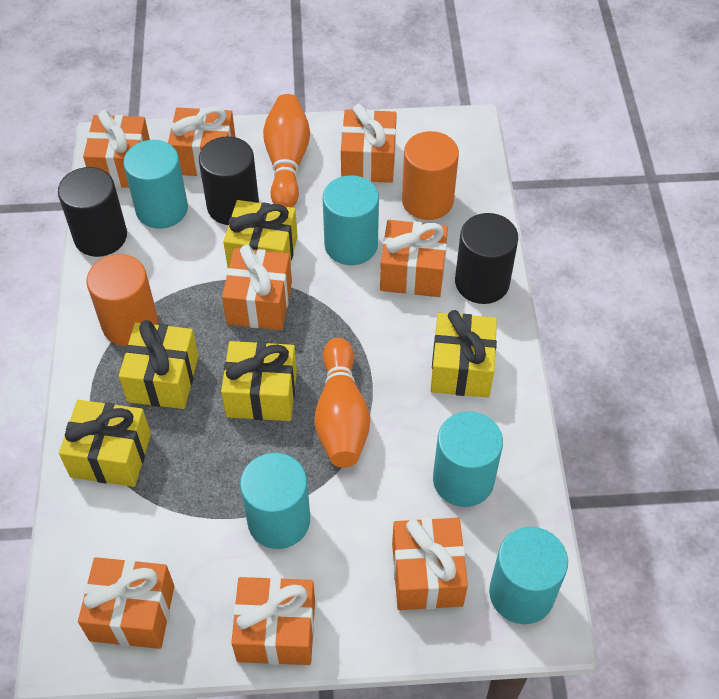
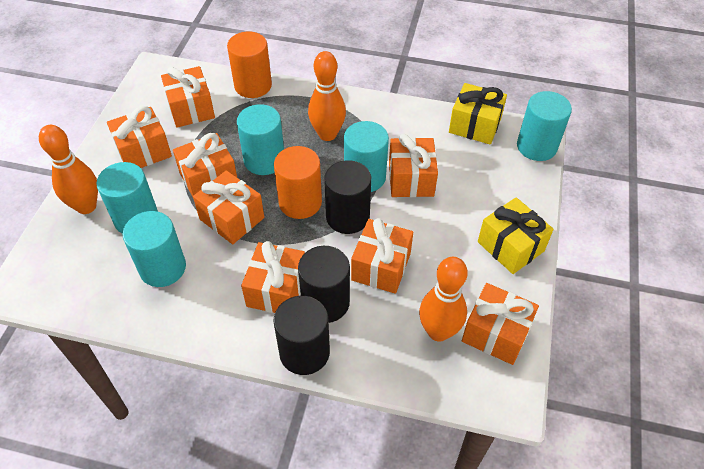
orange bowling pin: 2 -> 3
yellow gift: 5 -> 2

